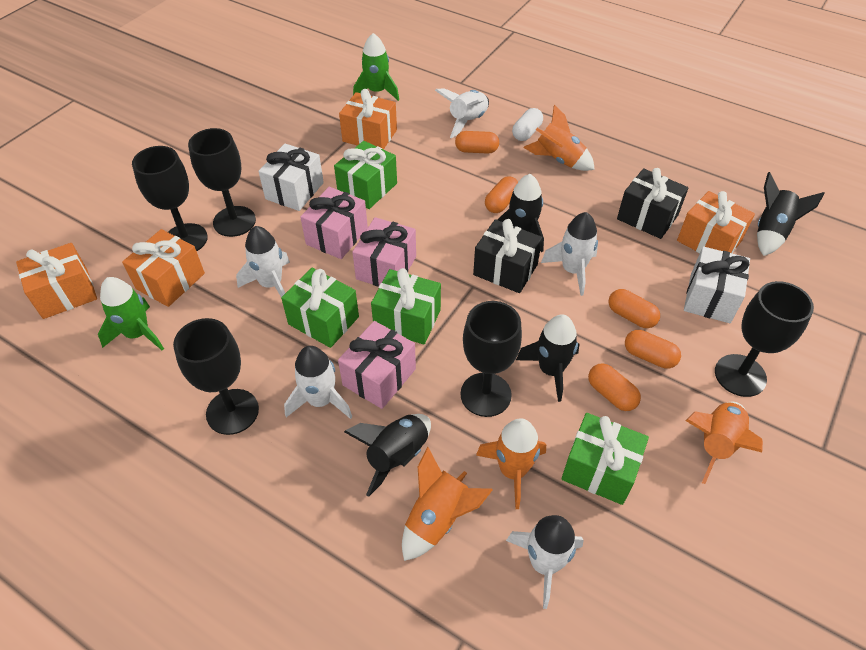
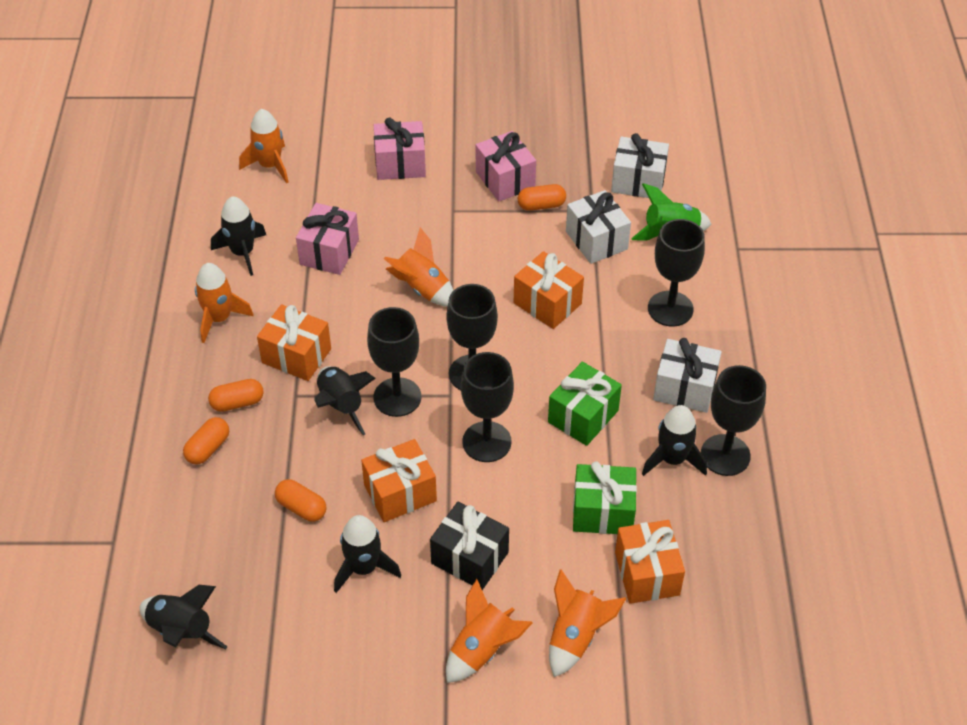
black gift: 2 -> 1
black rocket: 4 -> 5
green gift: 4 -> 2
green rocket: 2 -> 1
orange capsule: 5 -> 4
orange rocket: 4 -> 5
white capsule: 1 -> 0
white gift: 2 -> 3
white rocket: 5 -> 0

